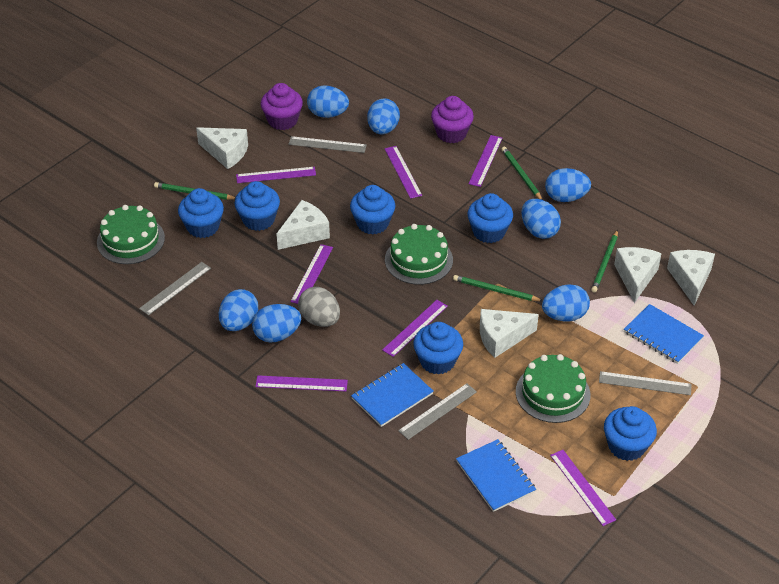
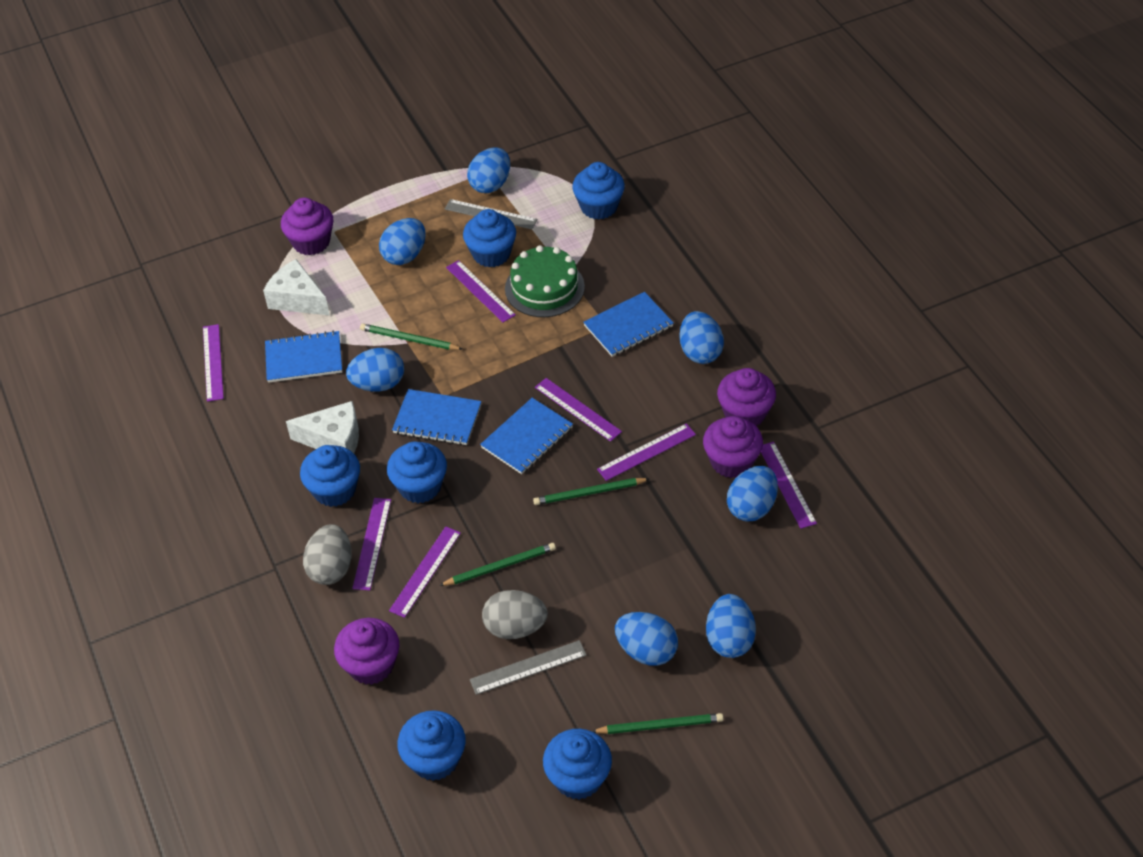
blue notebook: 3 -> 4
green cake: 3 -> 1
grey egg: 1 -> 2
grey ruler: 4 -> 2
purple cupcake: 2 -> 4
white cheese: 5 -> 2

